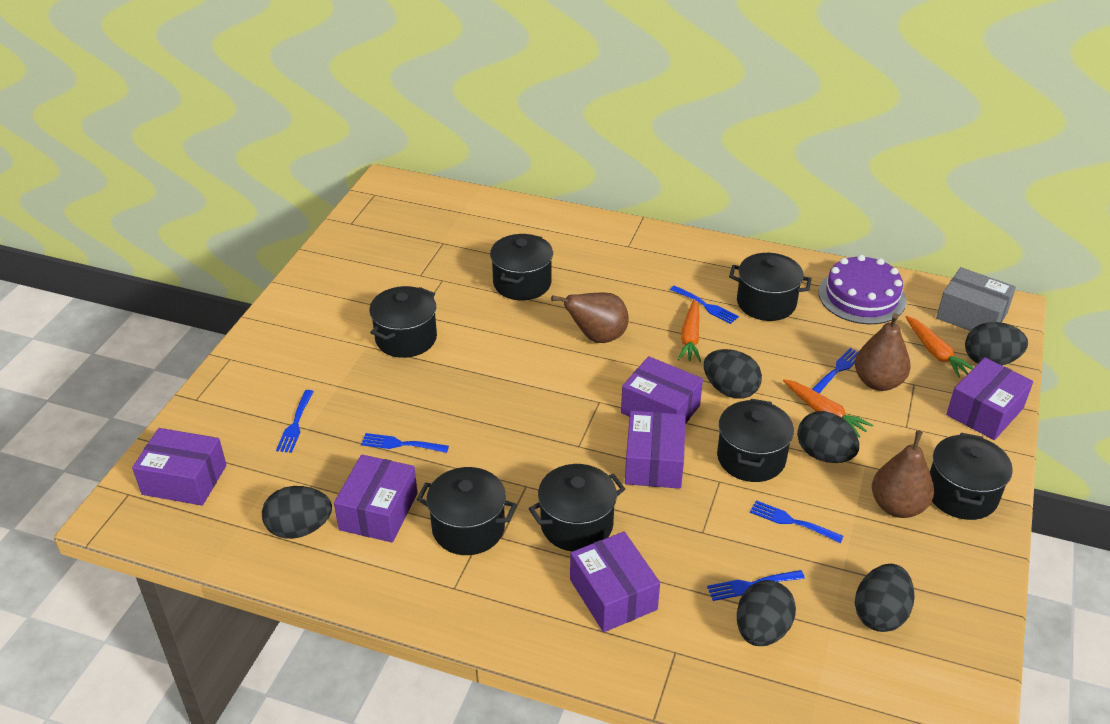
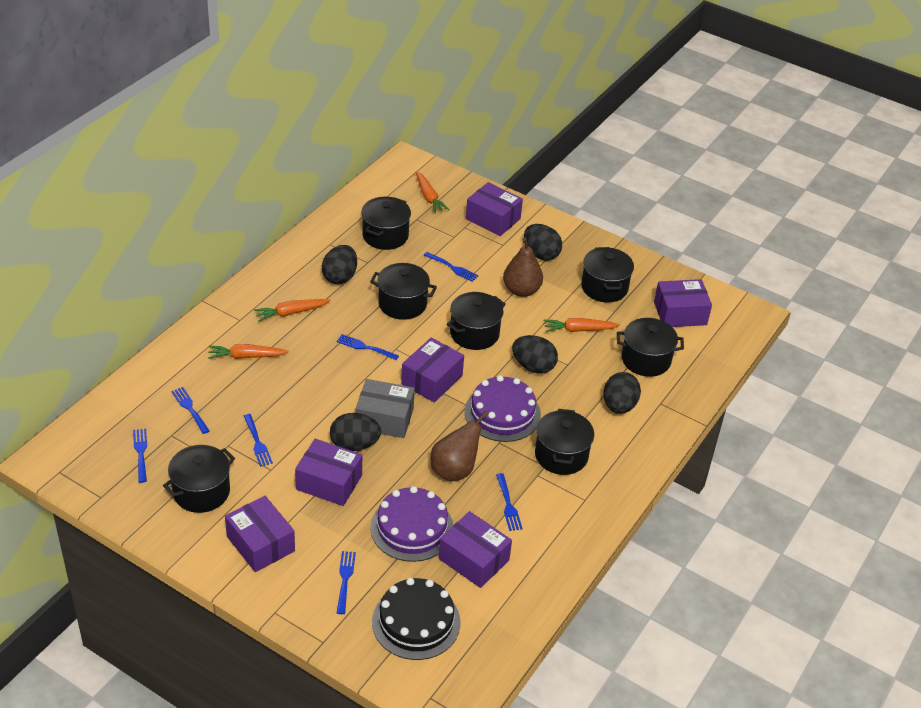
black cake: 0 -> 1
black egg: 6 -> 5
blue fork: 6 -> 7
brown pear: 3 -> 2
orange carrot: 3 -> 4
purple cake: 1 -> 2

